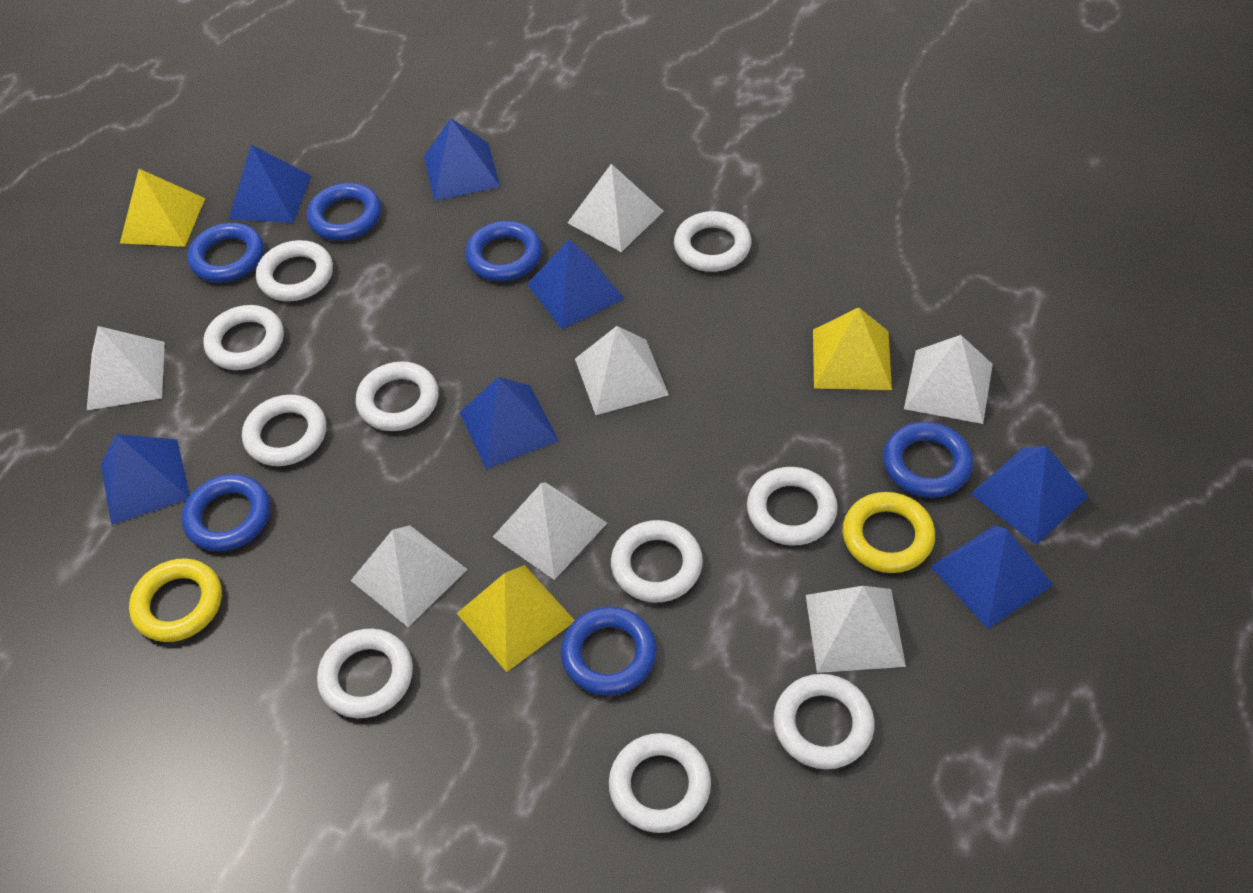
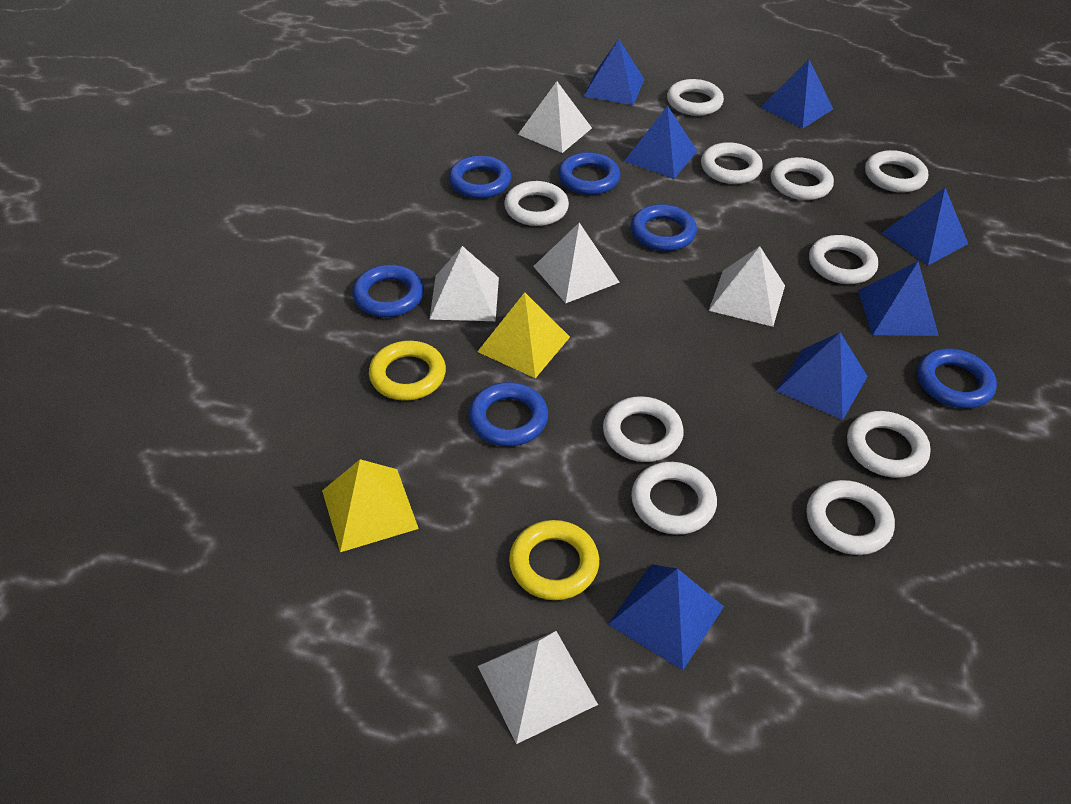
white pyramid: 7 -> 5
yellow pyramid: 3 -> 2

